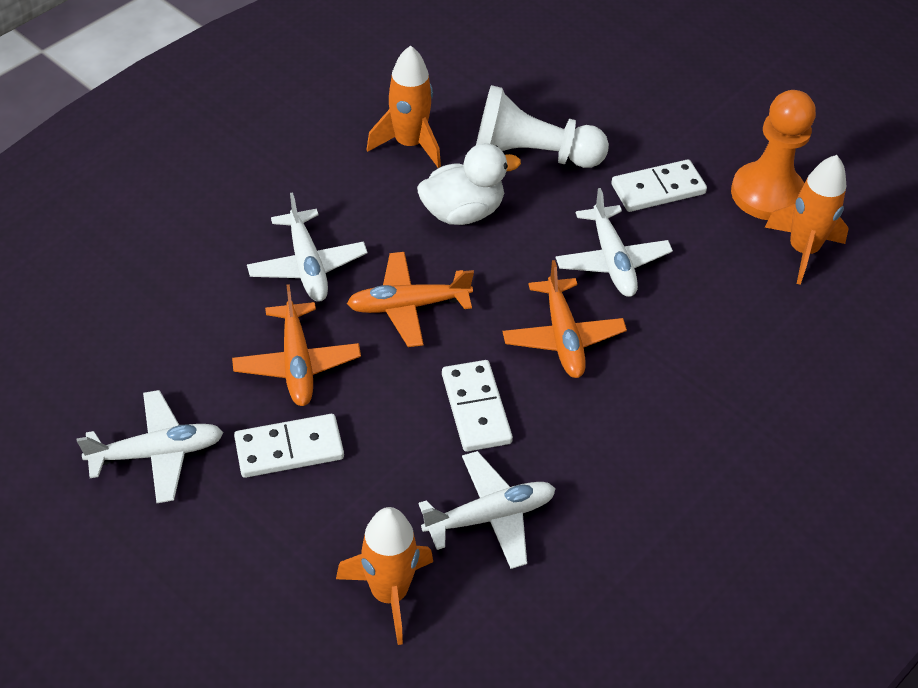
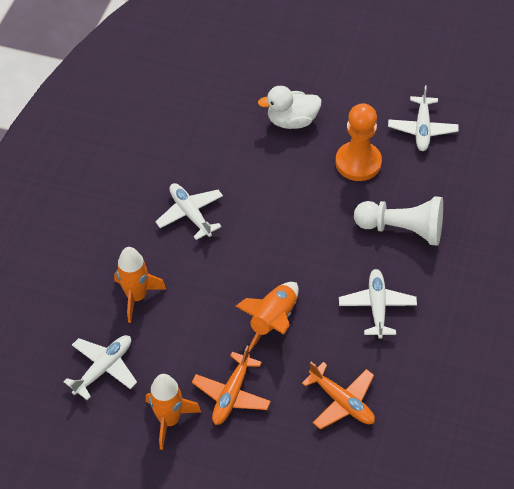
orange plane: 3 -> 2
white domino: 3 -> 0

